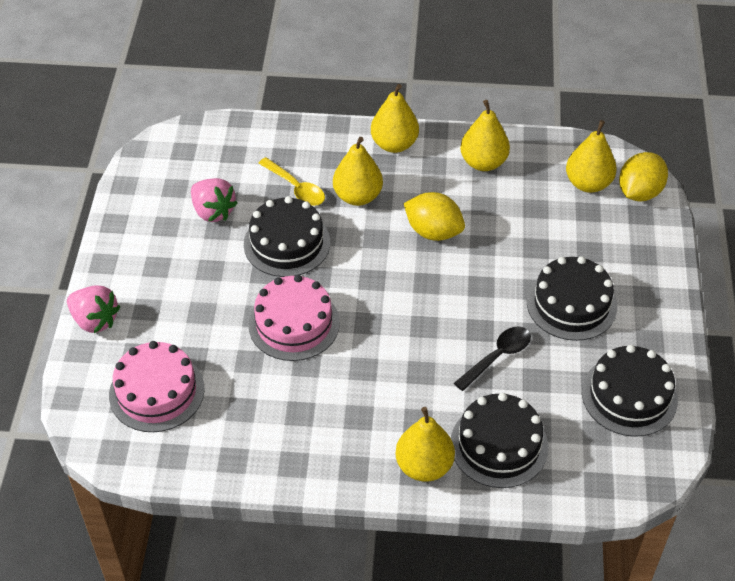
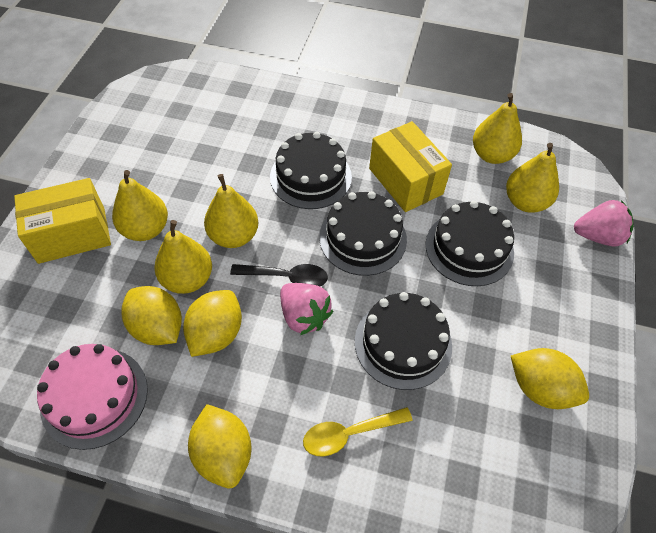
pink cake: 2 -> 1
yellow box: 0 -> 2
yellow lemon: 2 -> 4

